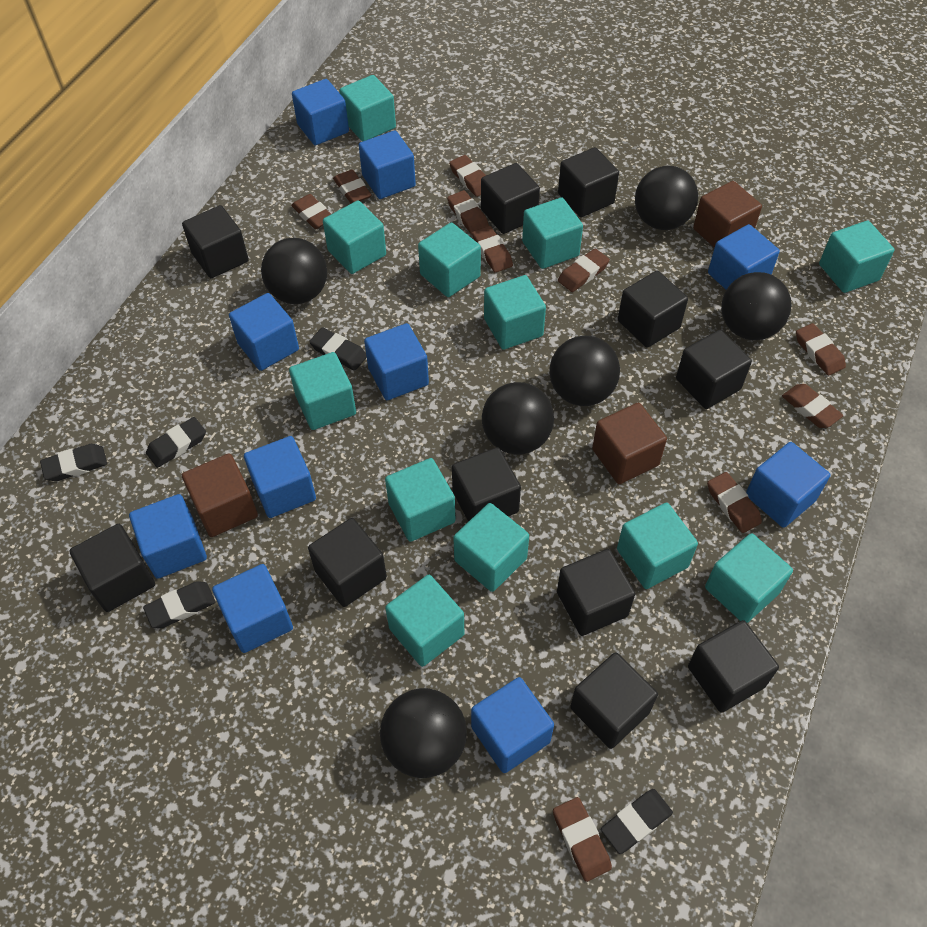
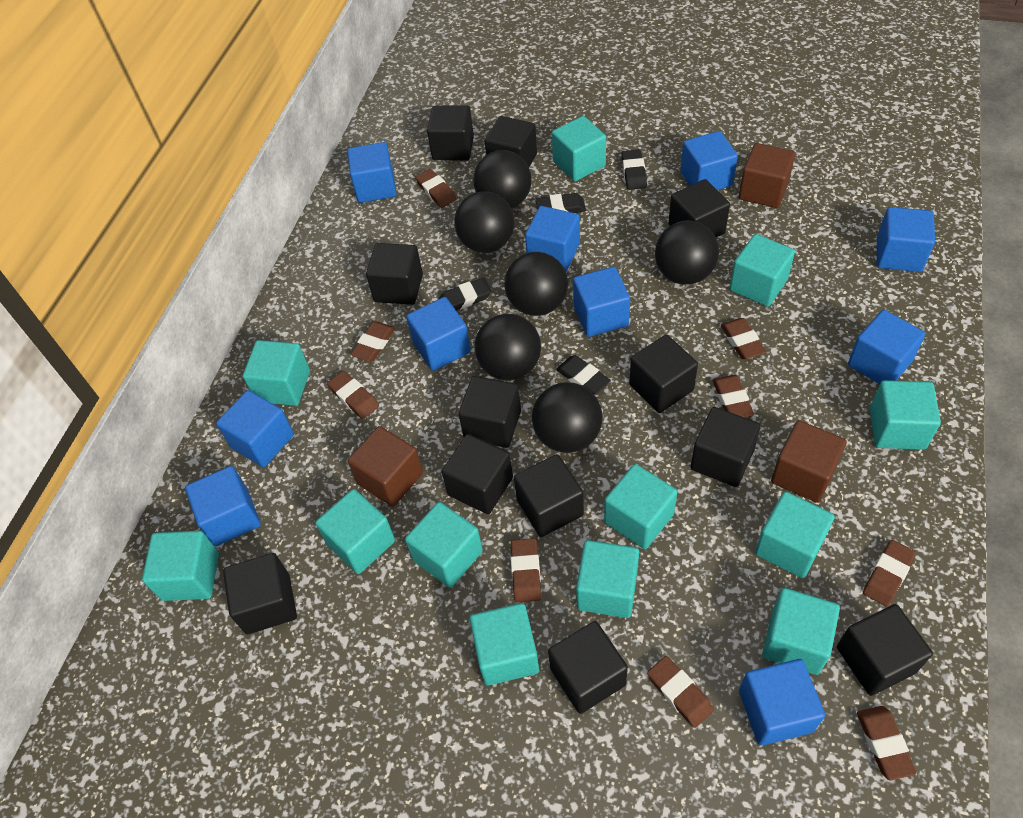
black cube: 11 -> 12
black eraser: 5 -> 4
brown eraser: 10 -> 9

